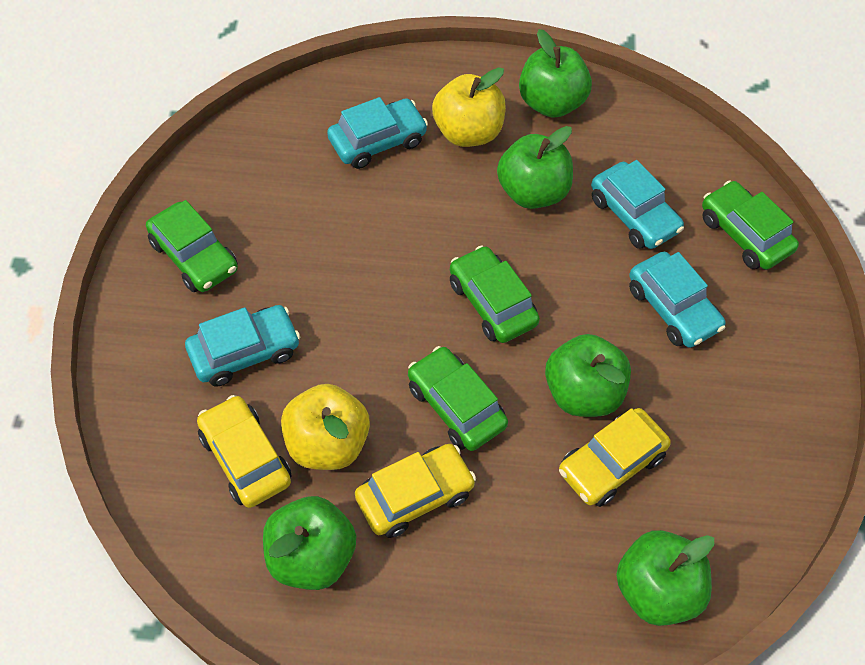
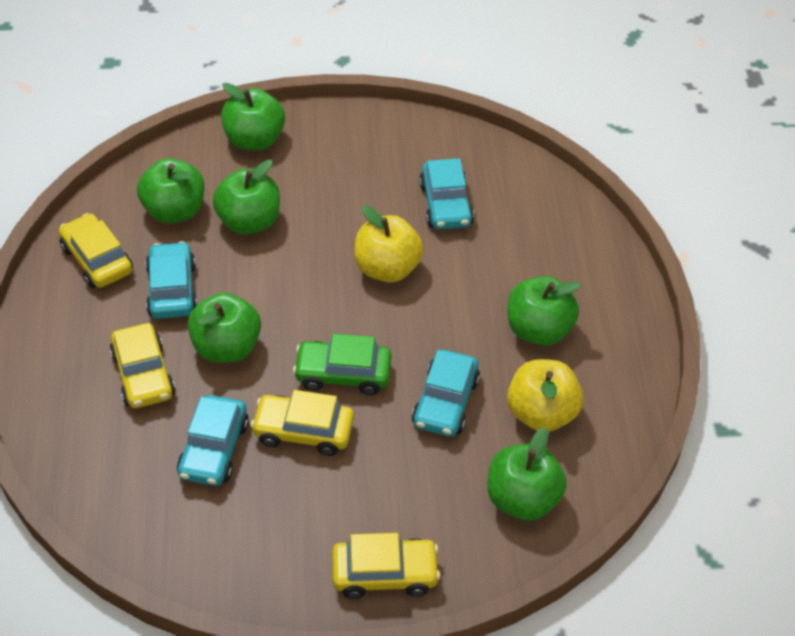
green apple: 5 -> 6
green car: 4 -> 1
yellow car: 3 -> 4

